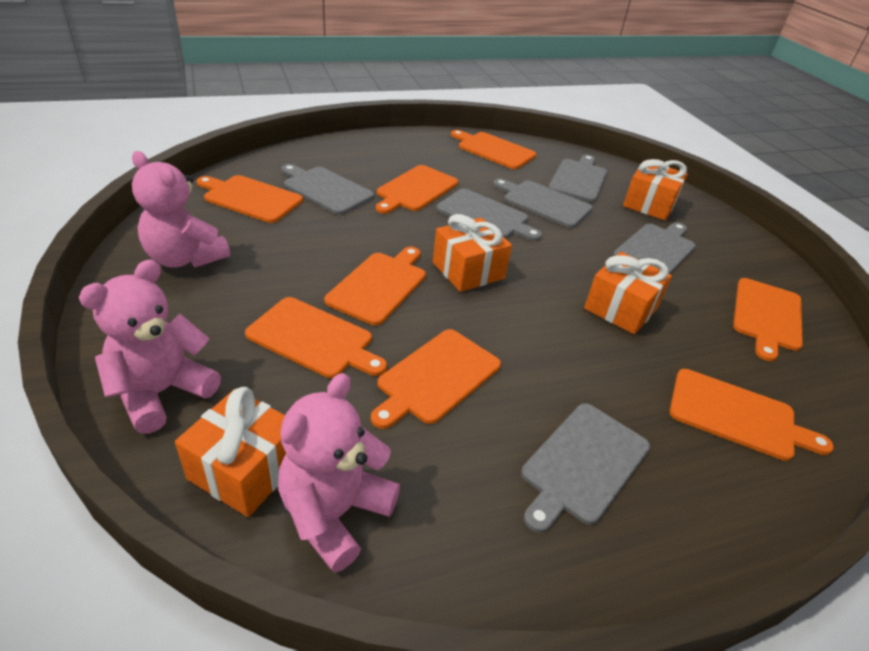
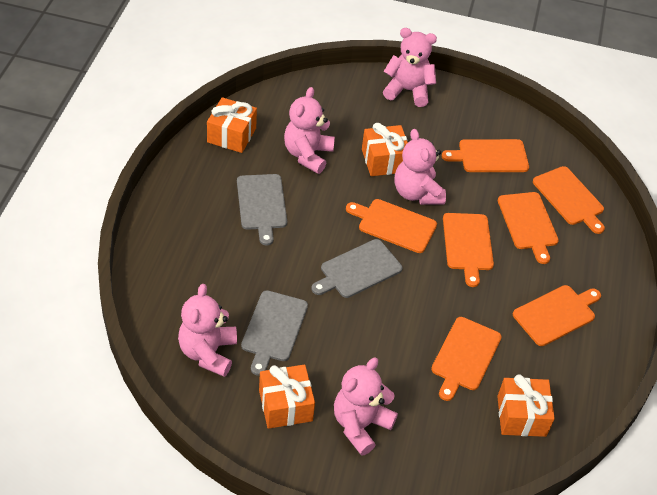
grey cutting board: 6 -> 3
orange cutting board: 8 -> 7
pink teddy bear: 3 -> 5

